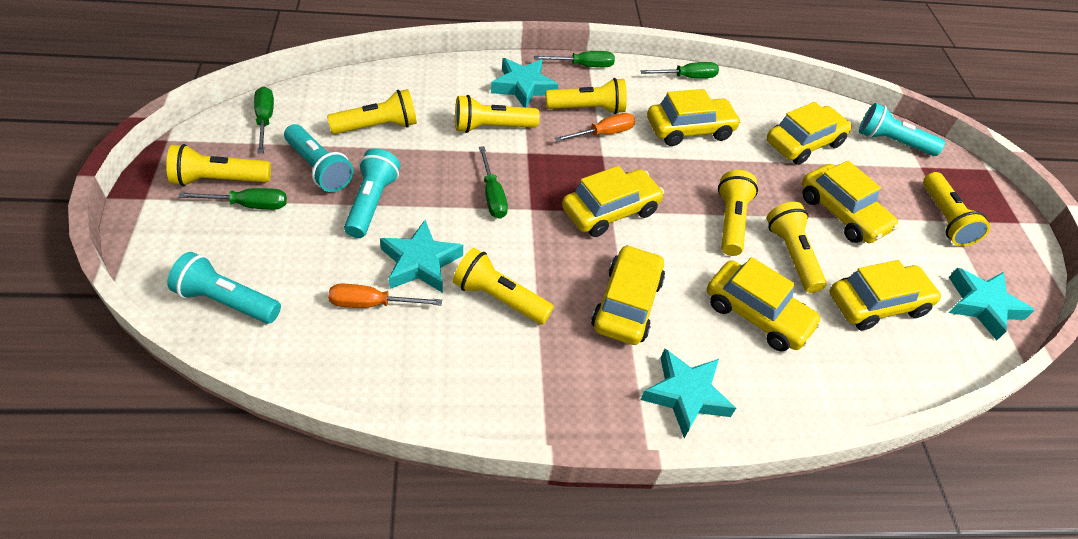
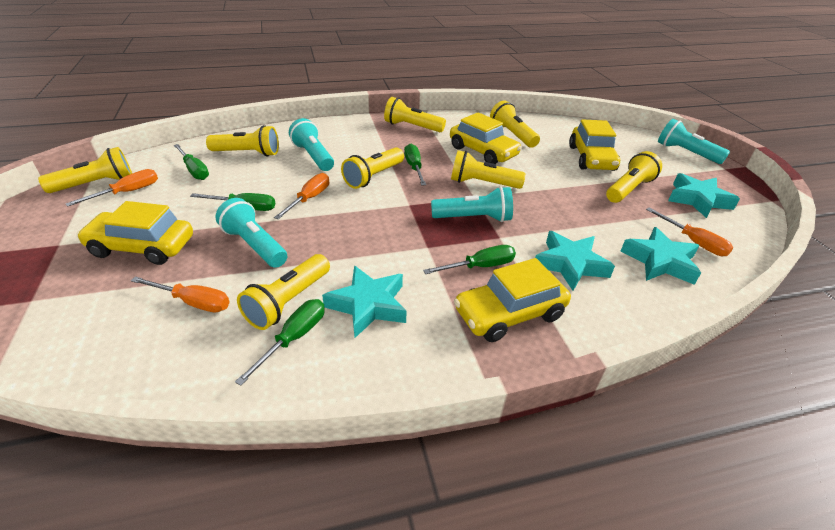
orange screwdriver: 2 -> 4
yellow car: 7 -> 4

